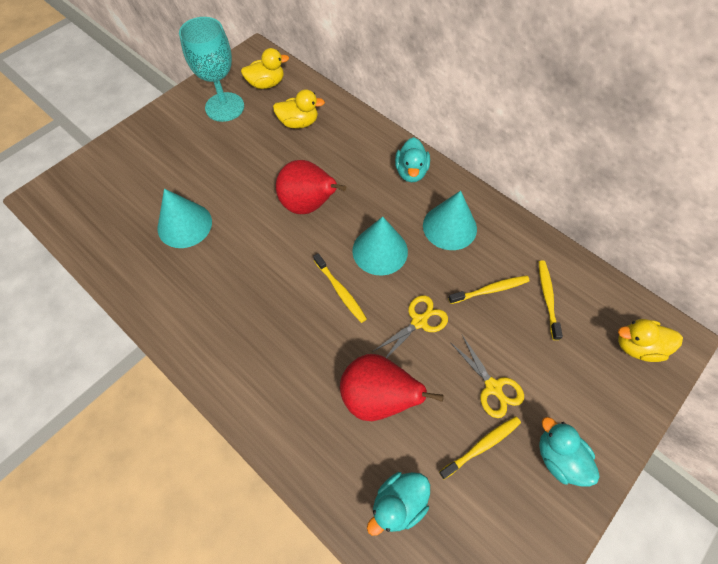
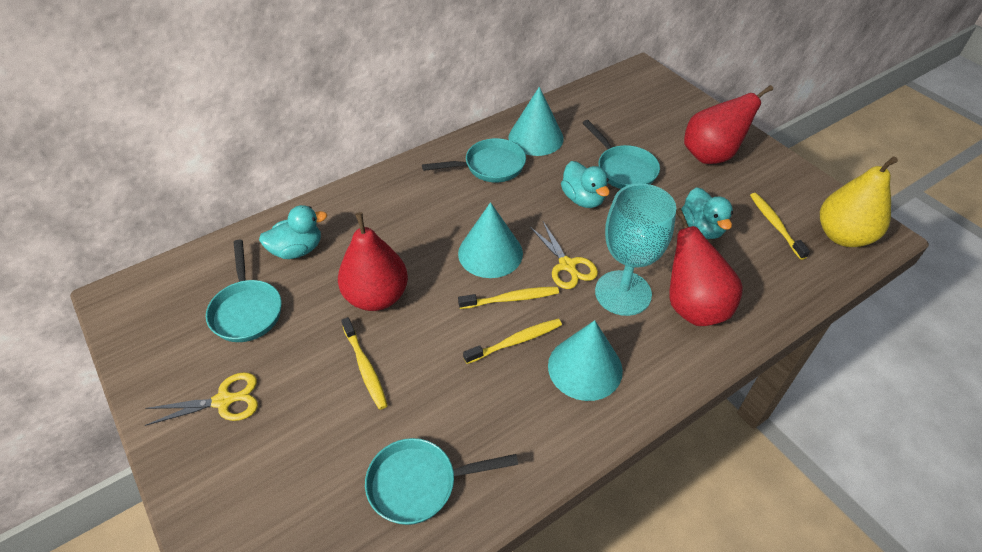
red pear: 2 -> 3
turquoise pan: 0 -> 4
yellow duck: 3 -> 0
yellow pear: 0 -> 1

